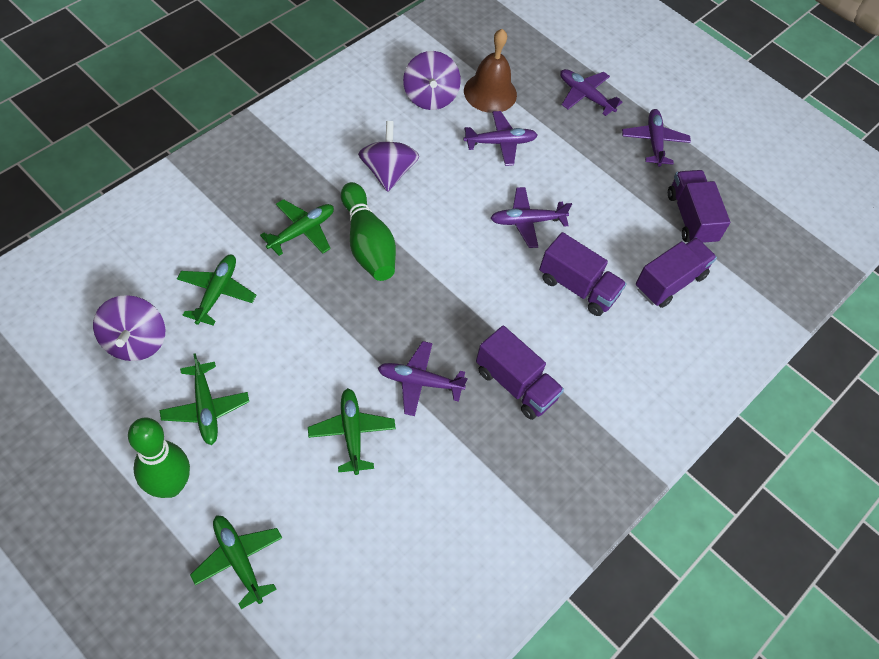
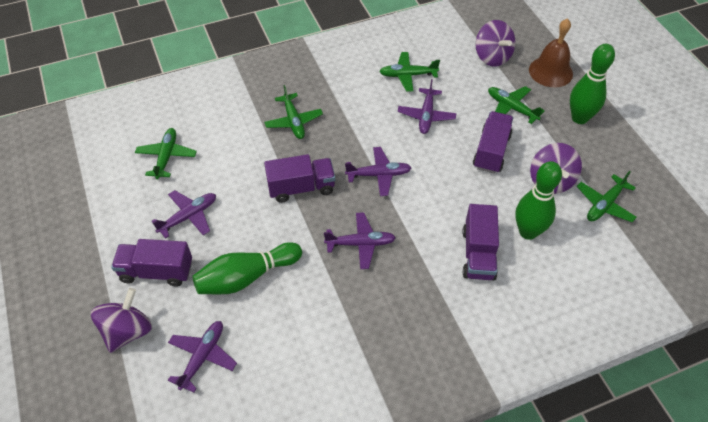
green bowling pin: 2 -> 3

